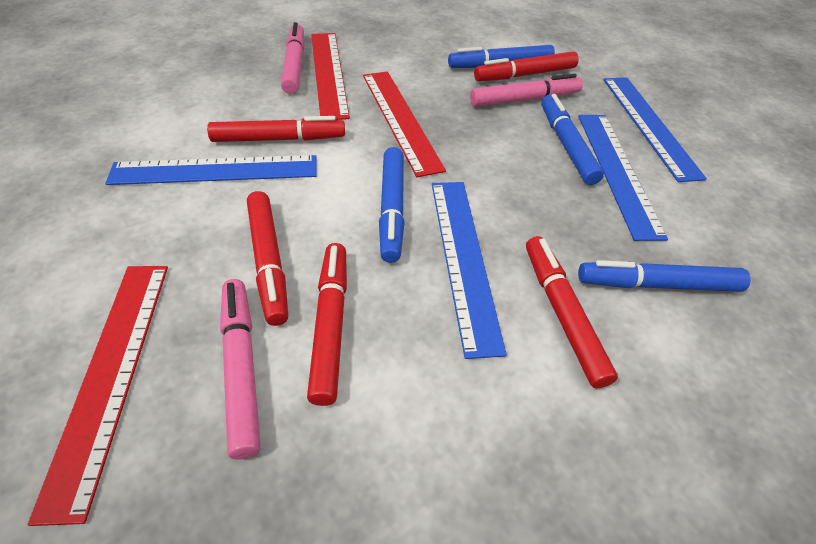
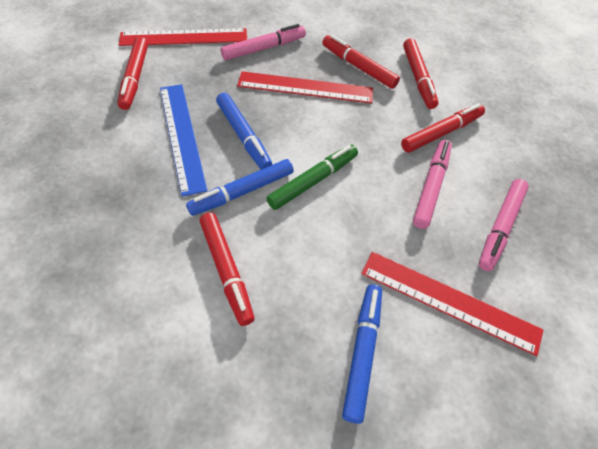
blue marker: 4 -> 3
blue ruler: 4 -> 1
green marker: 0 -> 1

